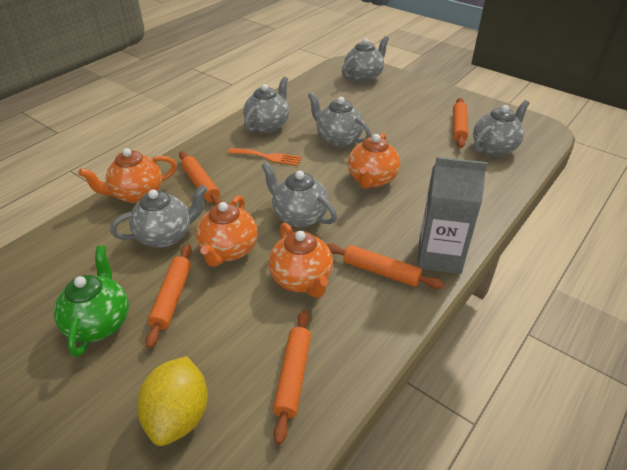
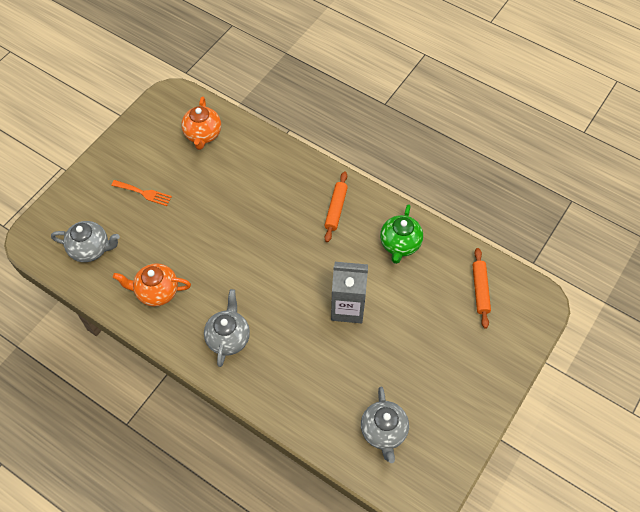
grey teapot: 6 -> 3
orange rolling pin: 5 -> 2
orange teapot: 4 -> 2
yellow lemon: 1 -> 0

